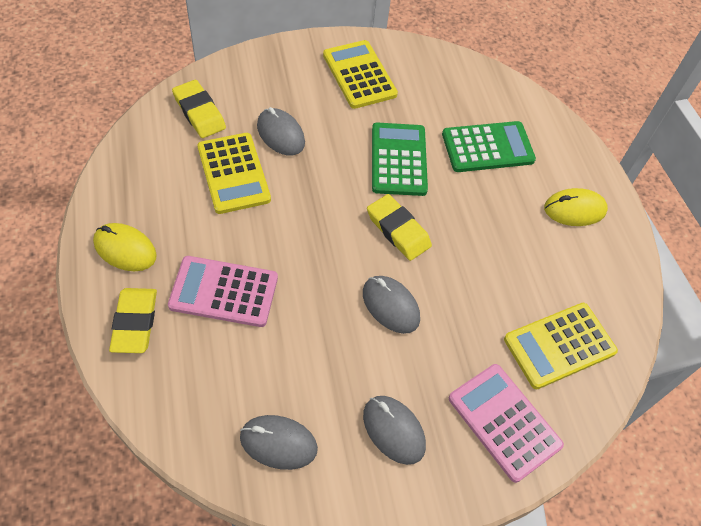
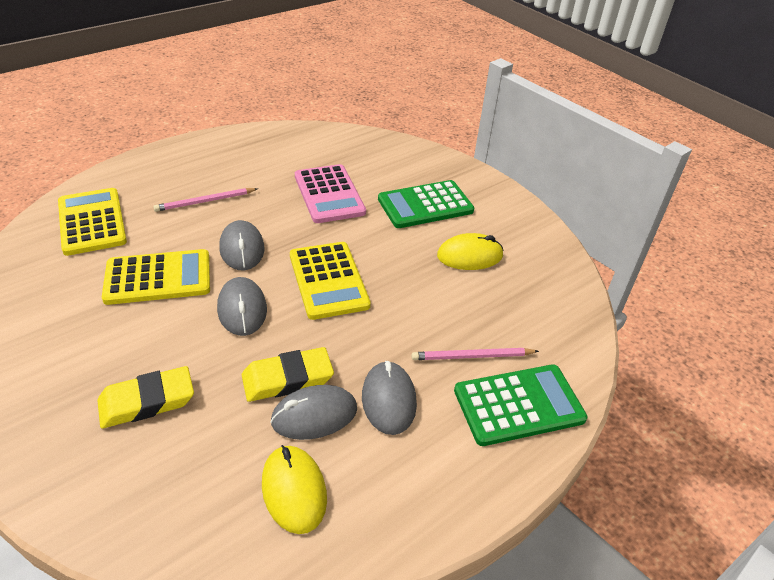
pink calculator: 2 -> 1
pink pencil: 0 -> 2
yellow eraser: 3 -> 2

